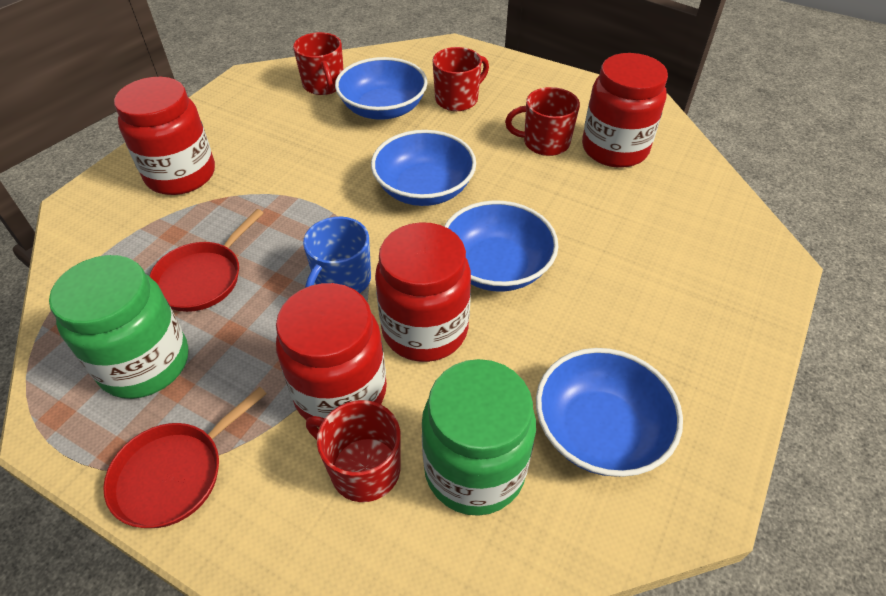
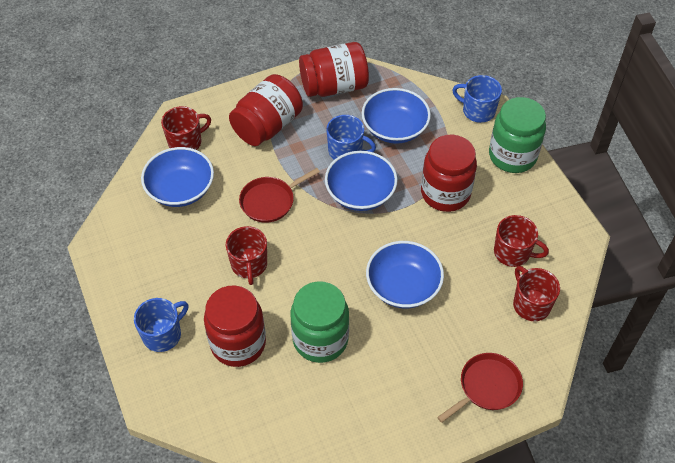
blue mug: 1 -> 3

